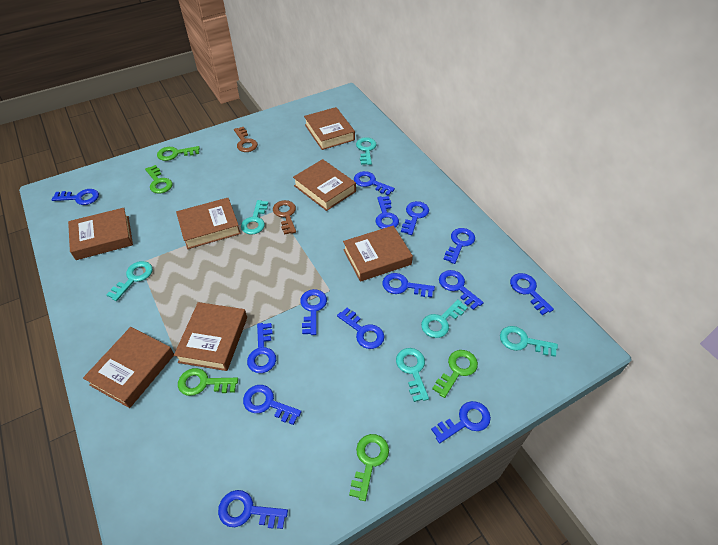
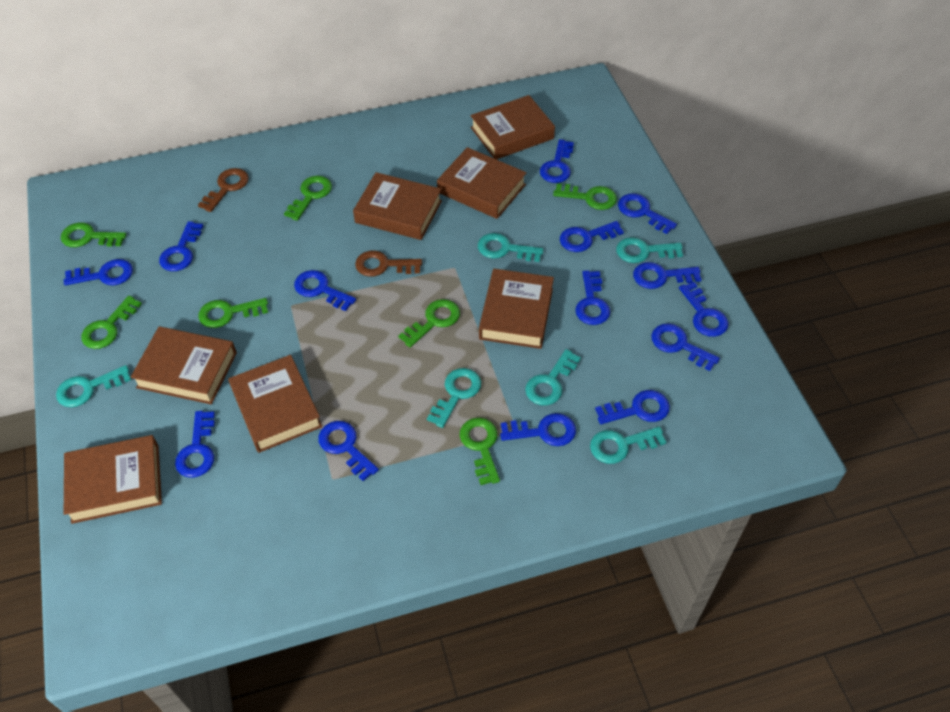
green key: 5 -> 7

